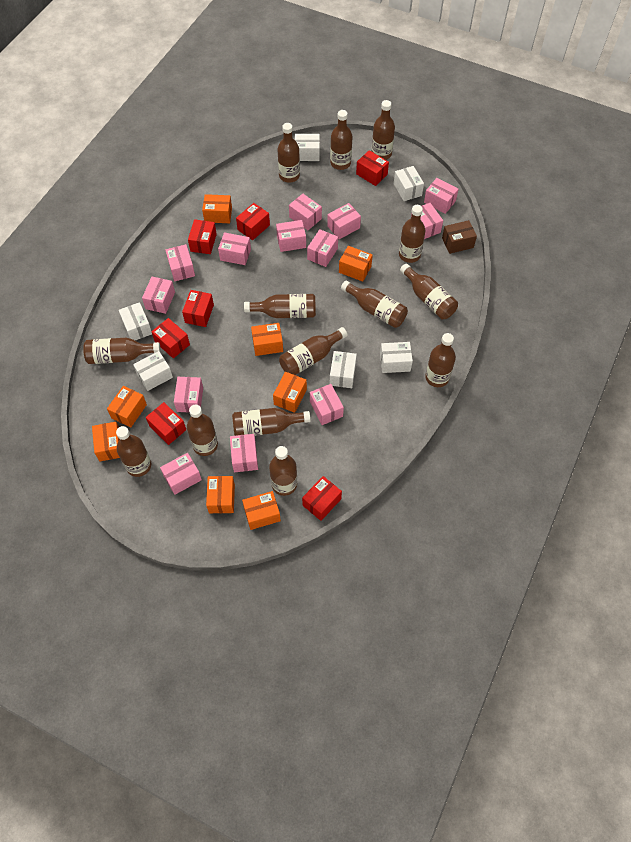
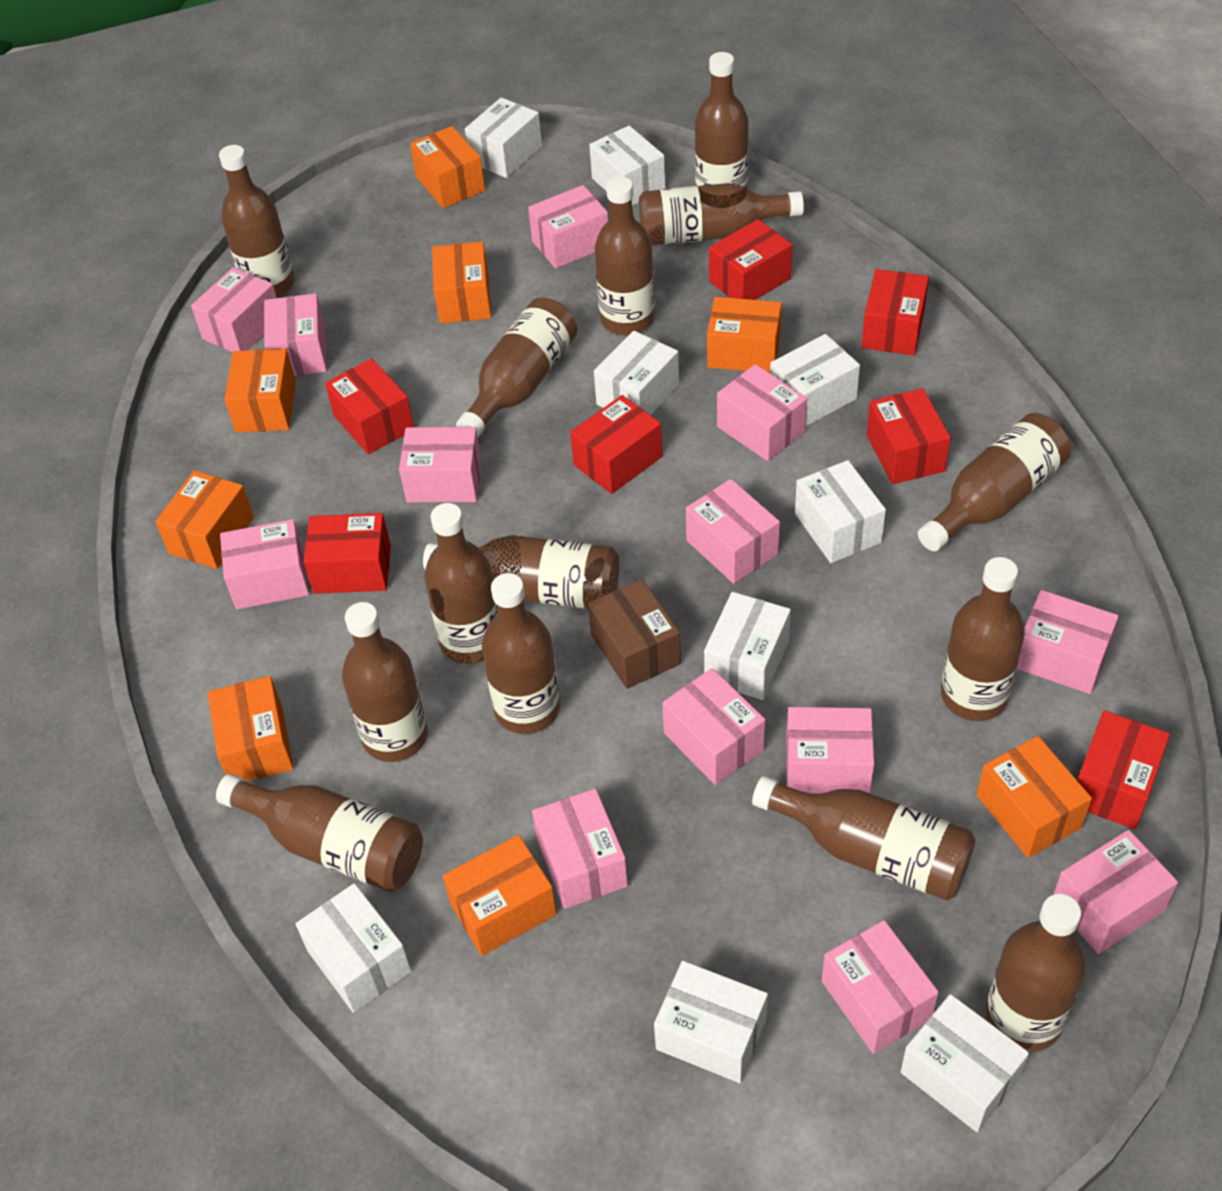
white box: 6 -> 9

